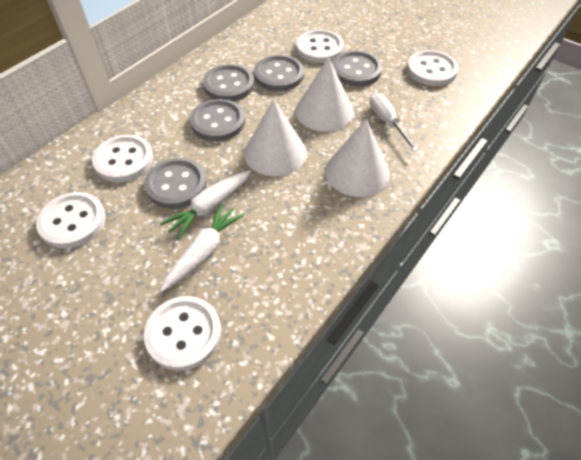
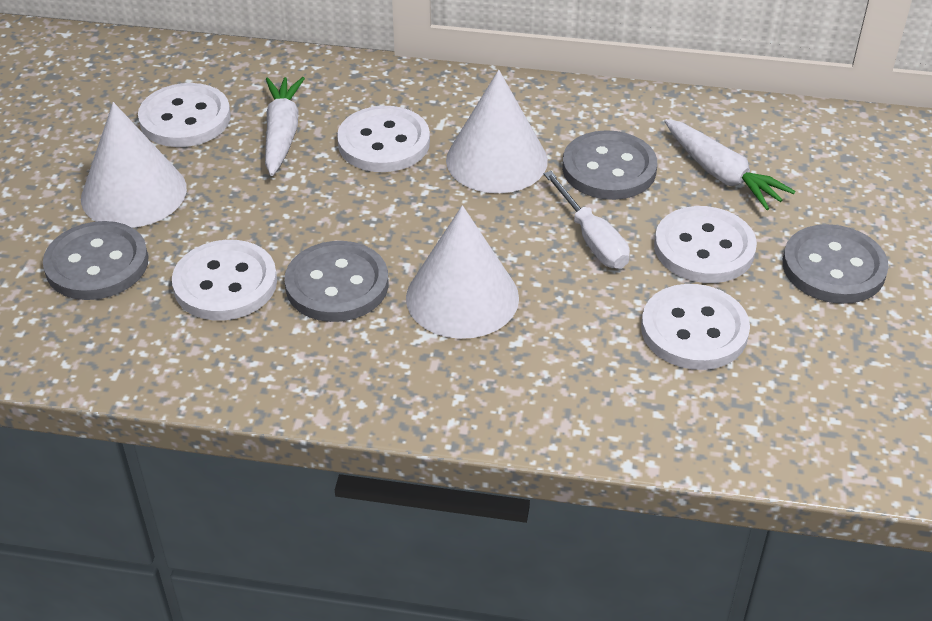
grey button: 5 -> 4

